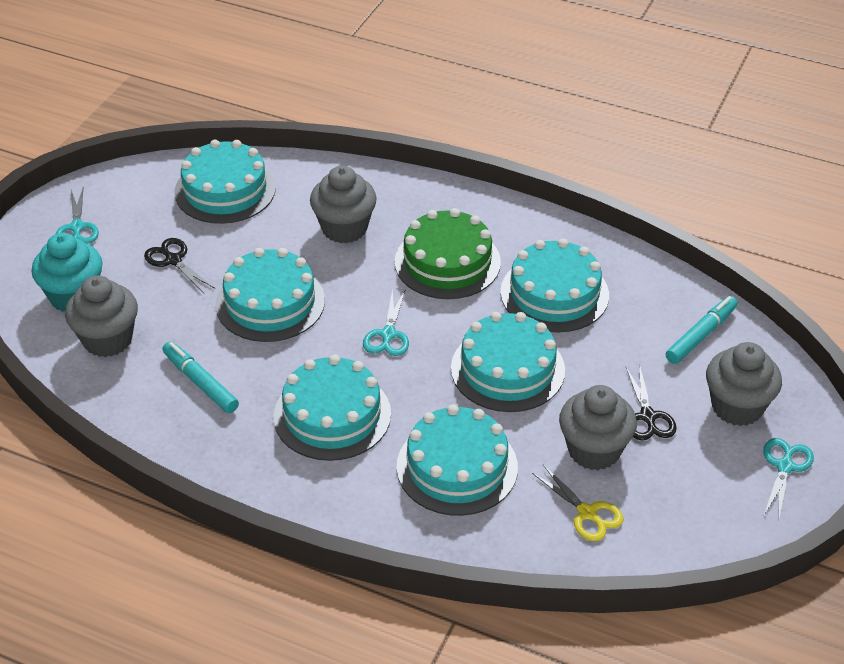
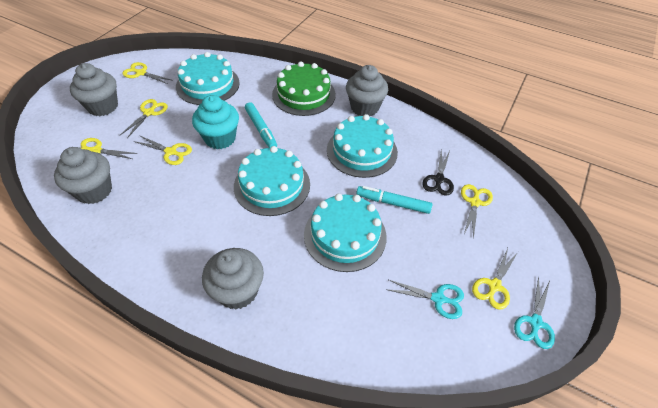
black scissors: 2 -> 1
turquoise cake: 6 -> 4
turquoise scissors: 3 -> 2
yellow scissors: 1 -> 6

